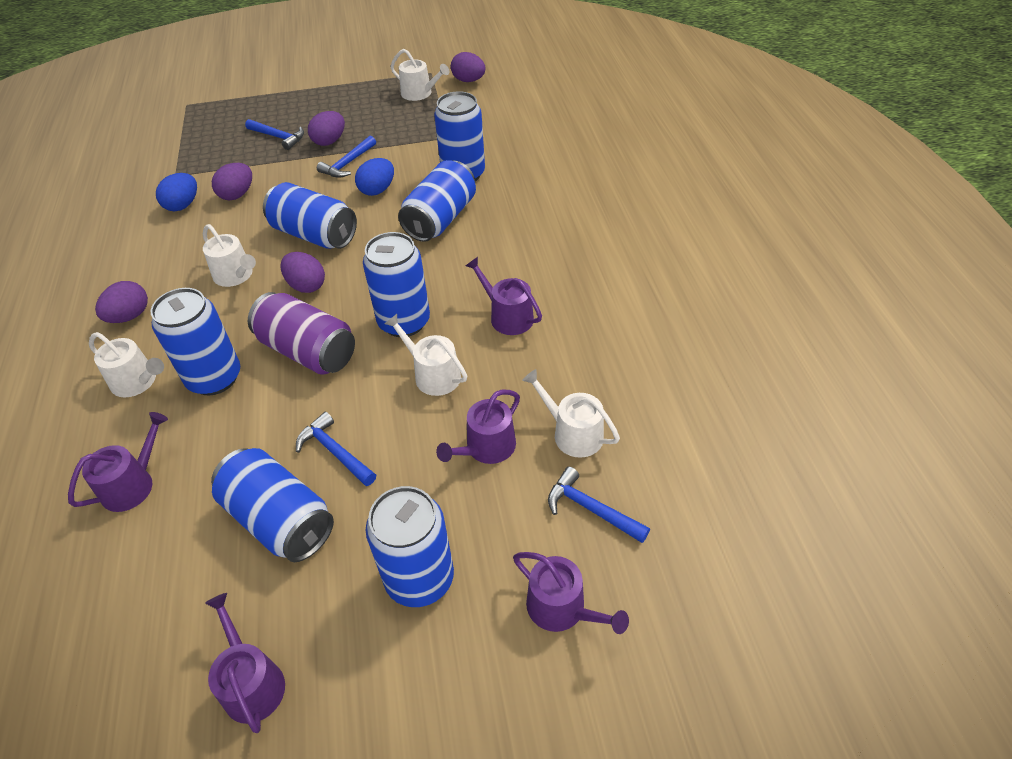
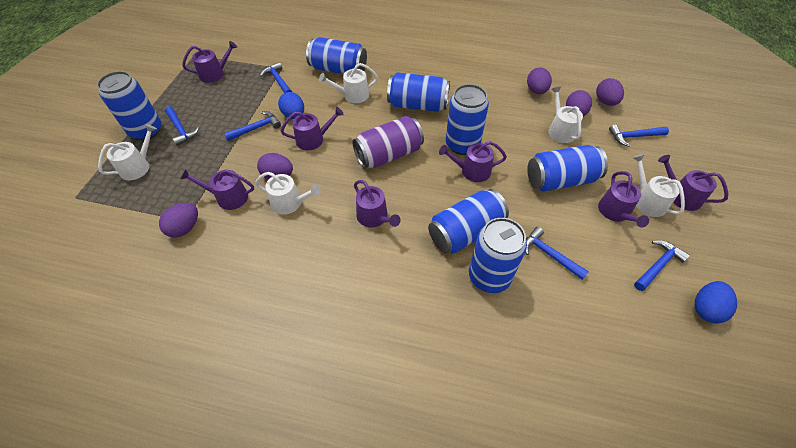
blue hammer: 4 -> 6
purple watering can: 5 -> 7

